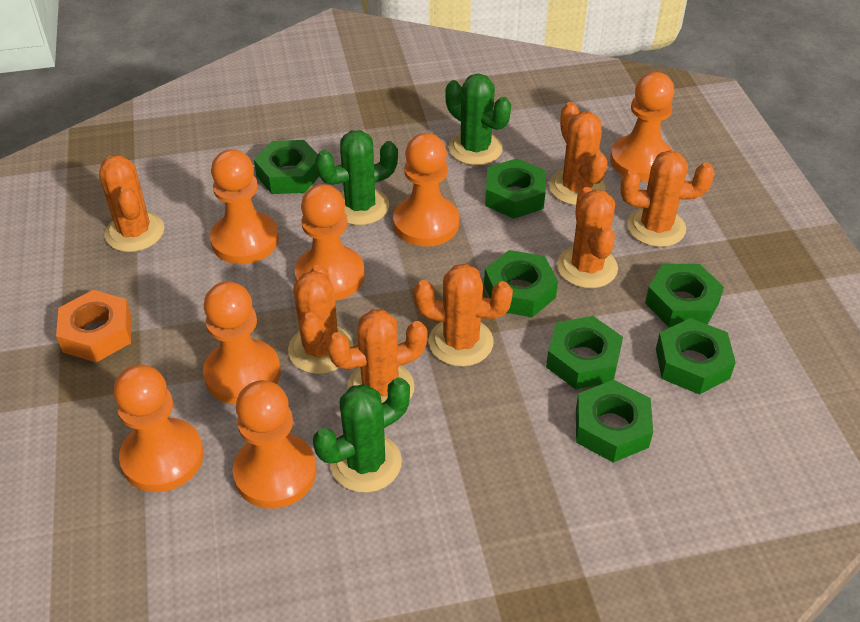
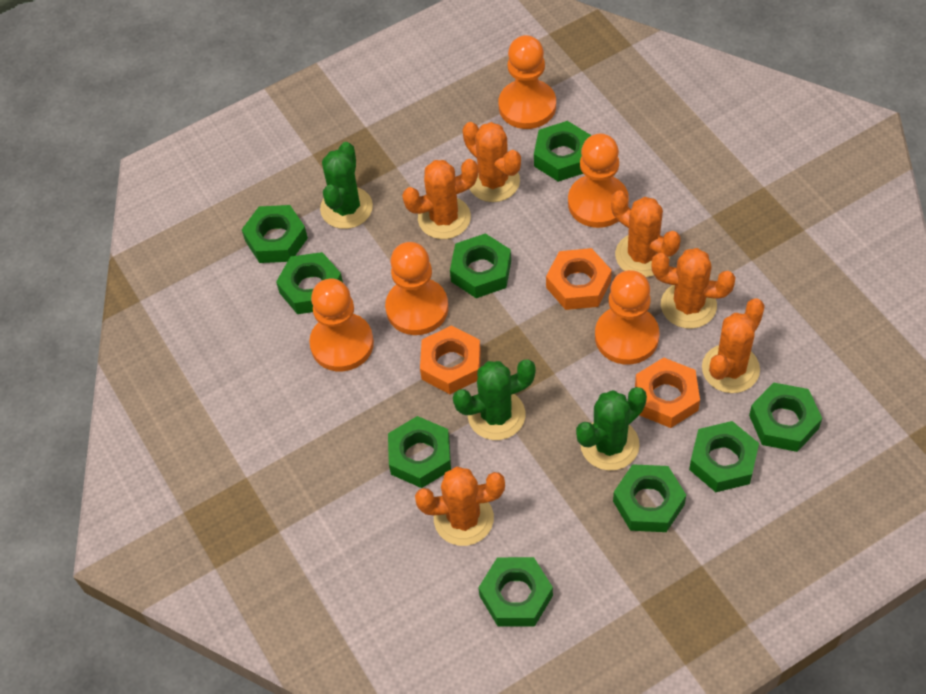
green nut: 7 -> 9
orange cactus: 7 -> 6
orange nut: 1 -> 3
orange pawn: 7 -> 5

